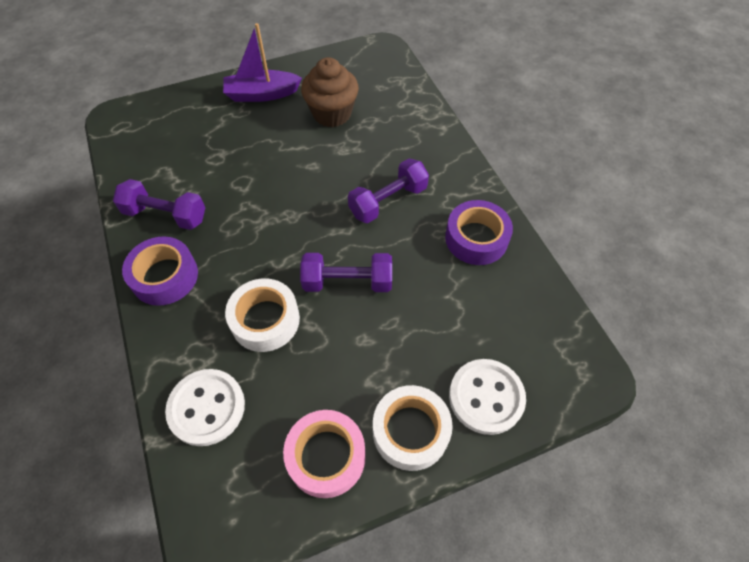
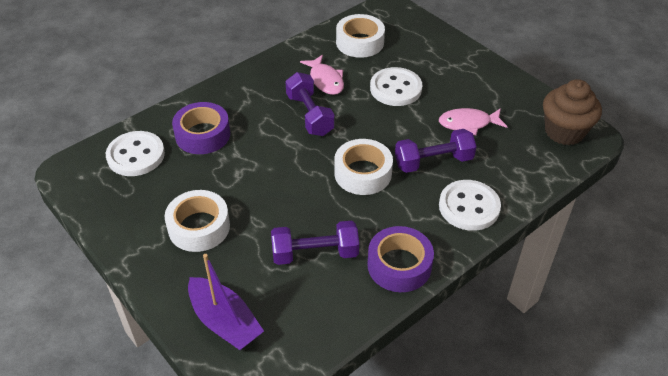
pink fish: 0 -> 2
pink tape: 1 -> 0
white button: 2 -> 3
white tape: 2 -> 3

